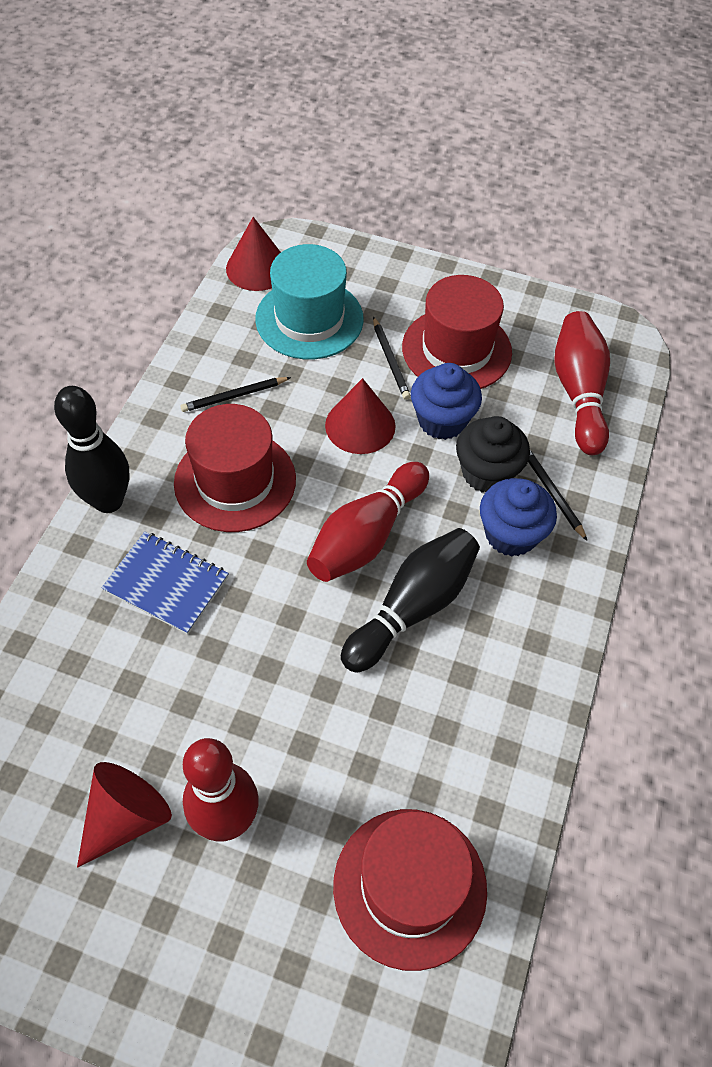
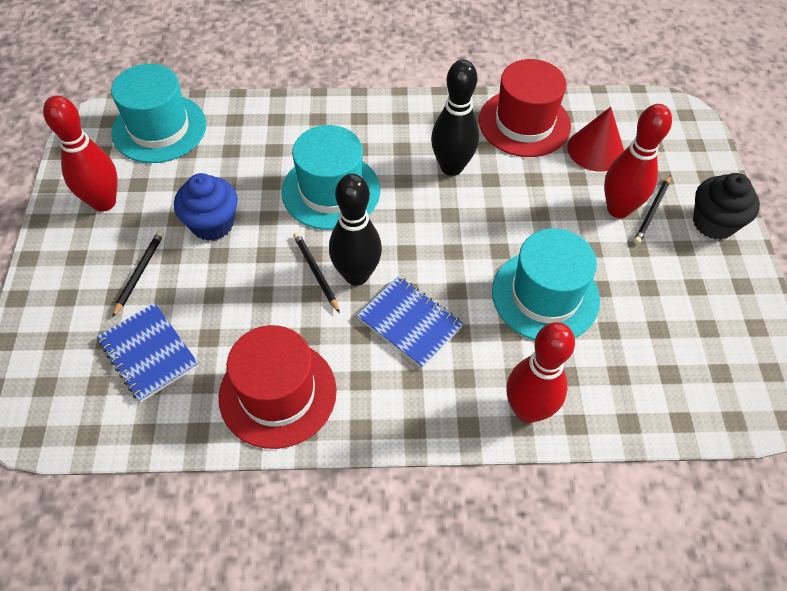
blue cupcake: 2 -> 1
blue notebook: 1 -> 2
red cone: 3 -> 1
red hat: 3 -> 2
turquoise hat: 1 -> 3

